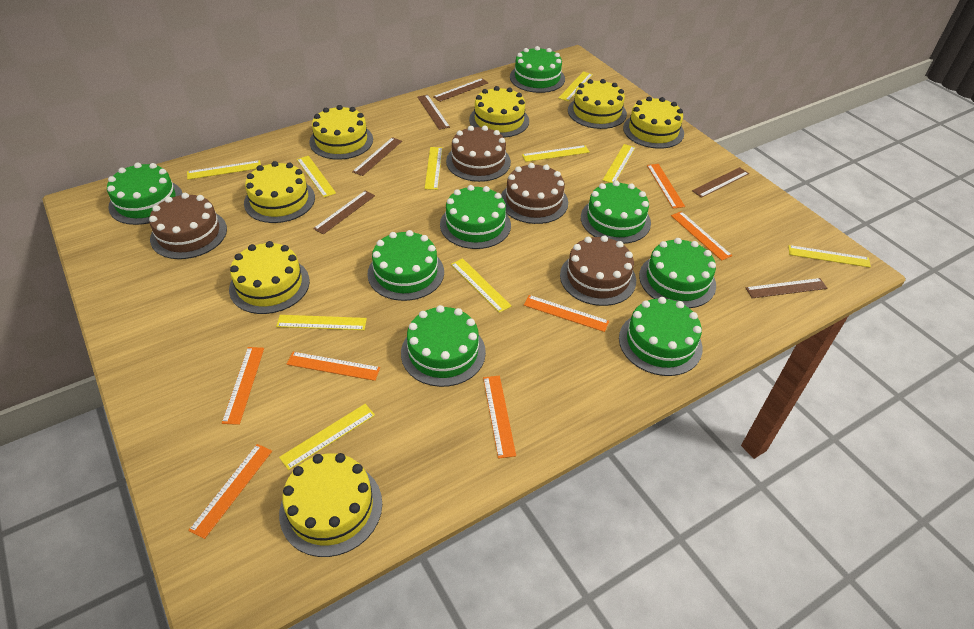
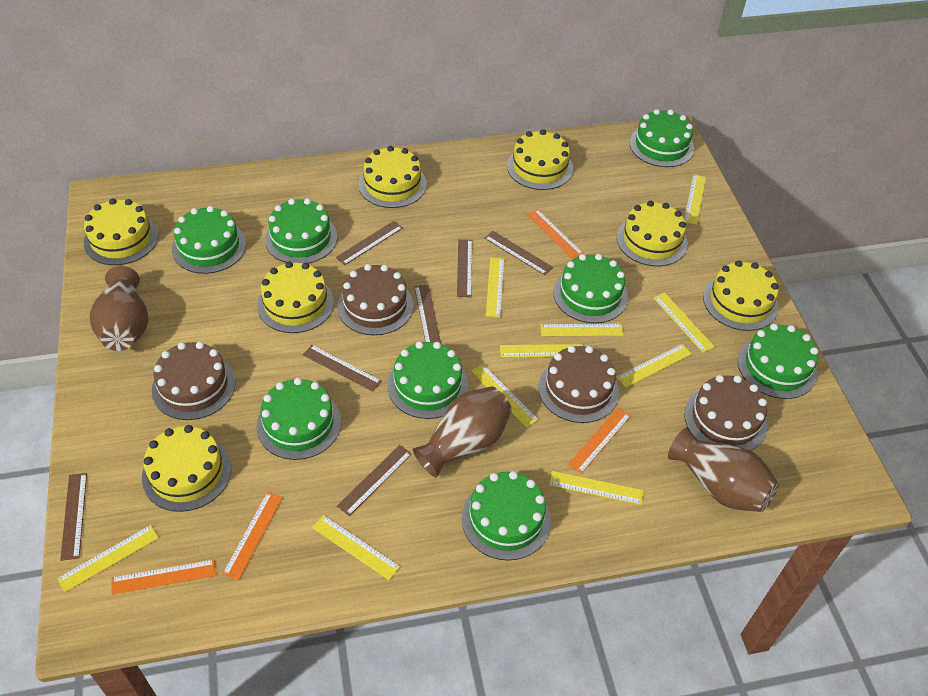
brown ruler: 6 -> 7
brown vase: 0 -> 3
orange ruler: 7 -> 4

